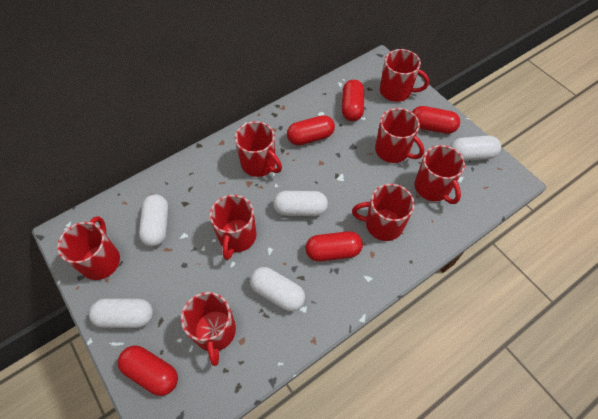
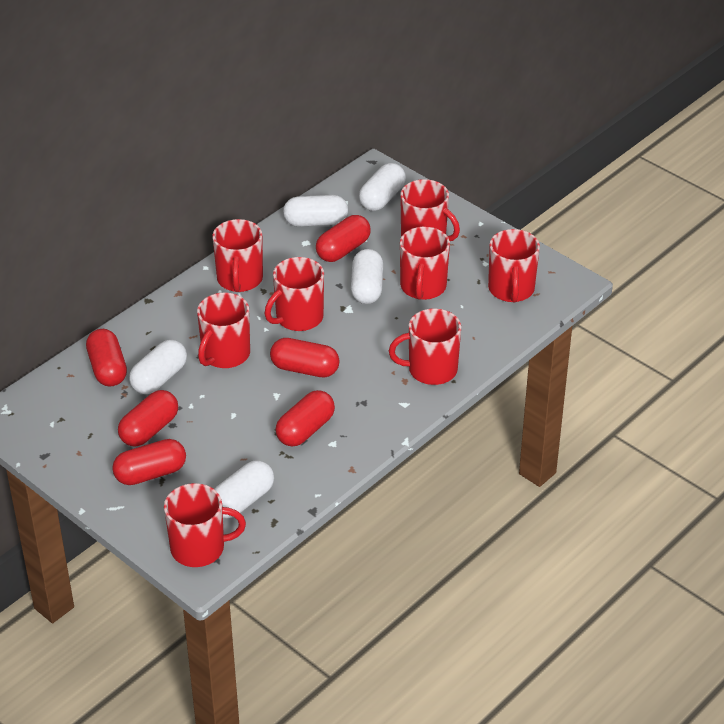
red capsule: 5 -> 6

